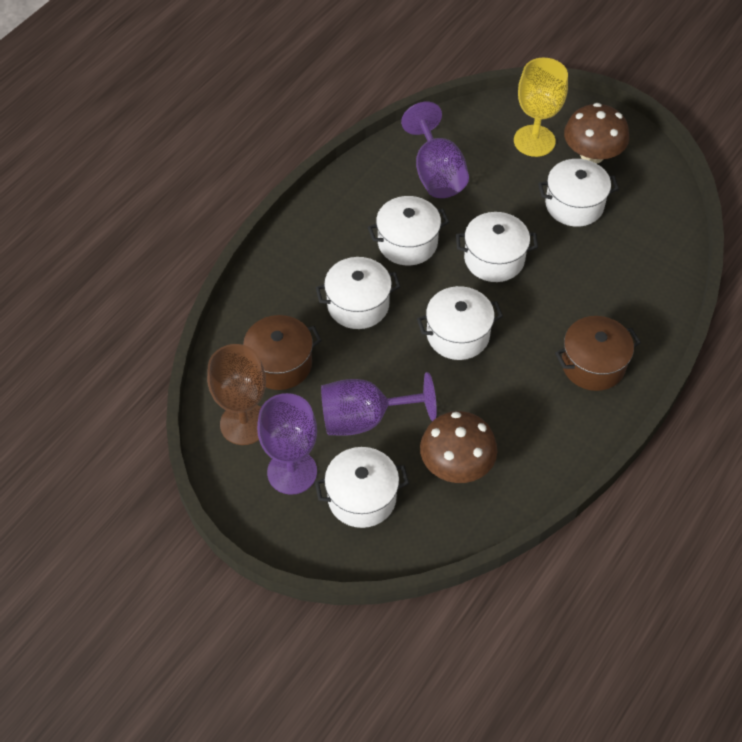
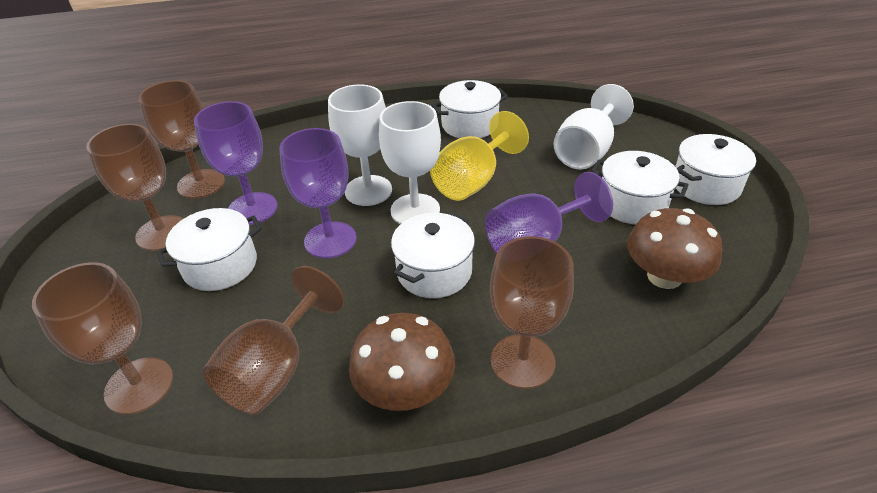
brown goblet: 1 -> 5
brown pot: 2 -> 0
white goblet: 0 -> 3
white pot: 6 -> 5

